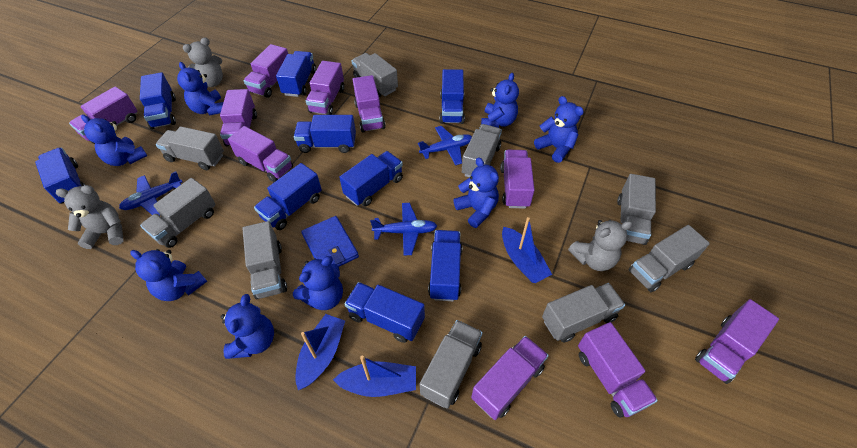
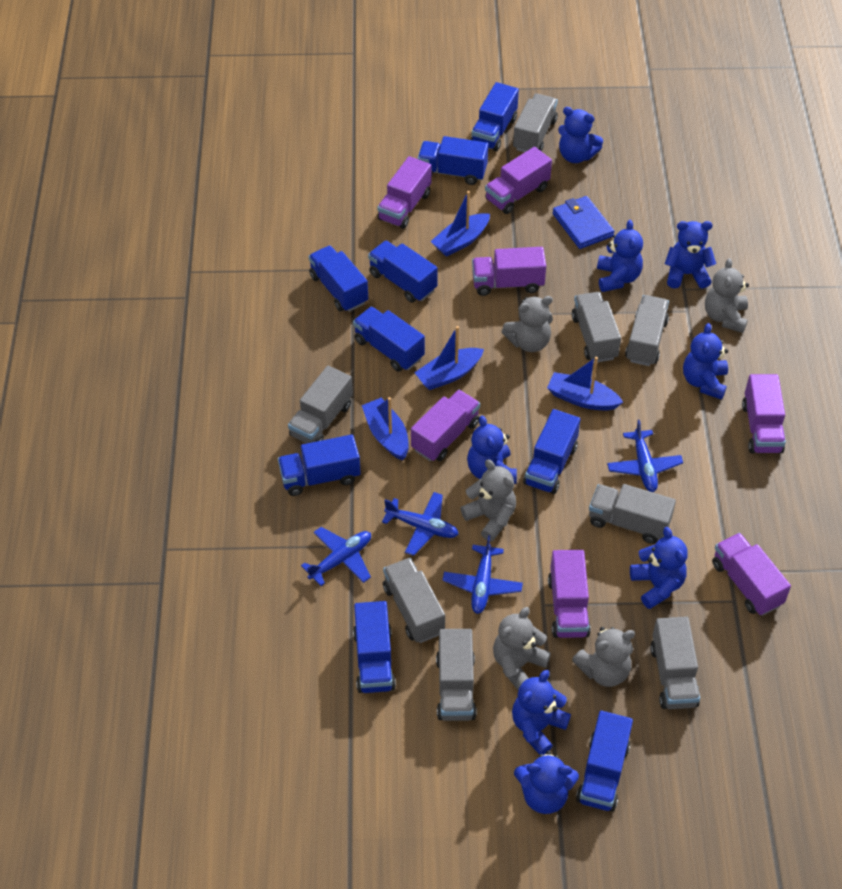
blue boat: 3 -> 4
blue plane: 3 -> 4
grey teddy bear: 3 -> 5
grey truck: 9 -> 8
purple truck: 10 -> 7

